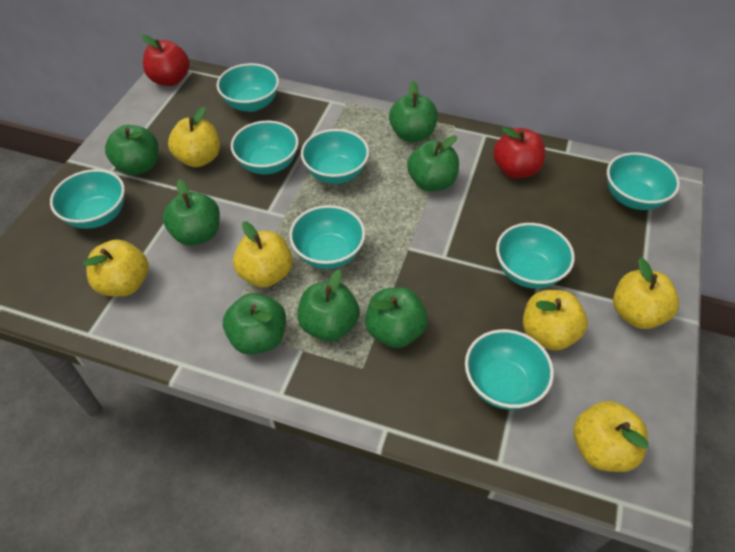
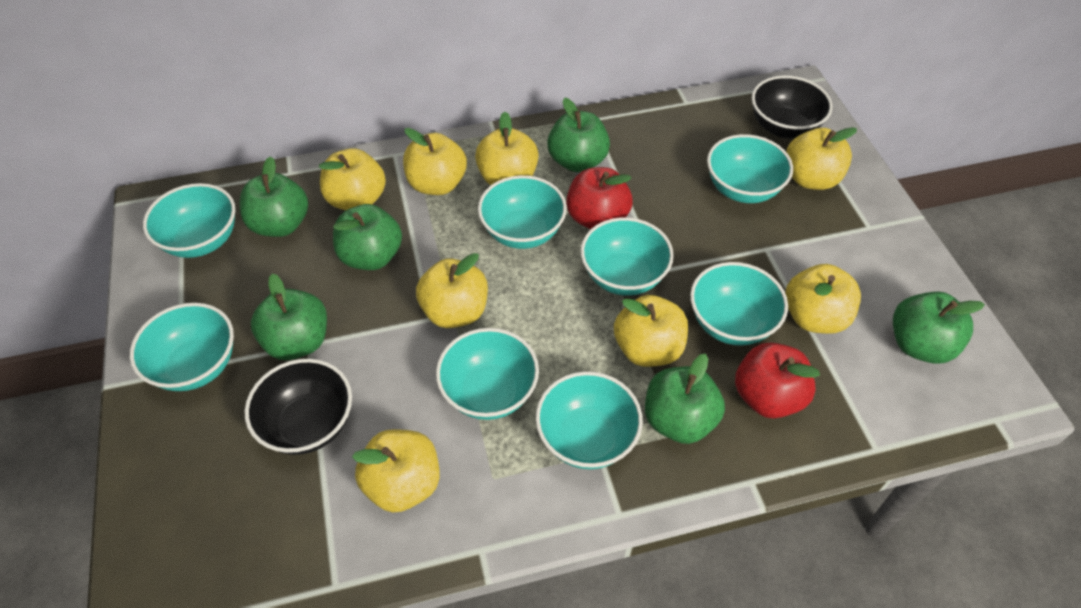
black bowl: 0 -> 2
green apple: 7 -> 6
yellow apple: 6 -> 8

